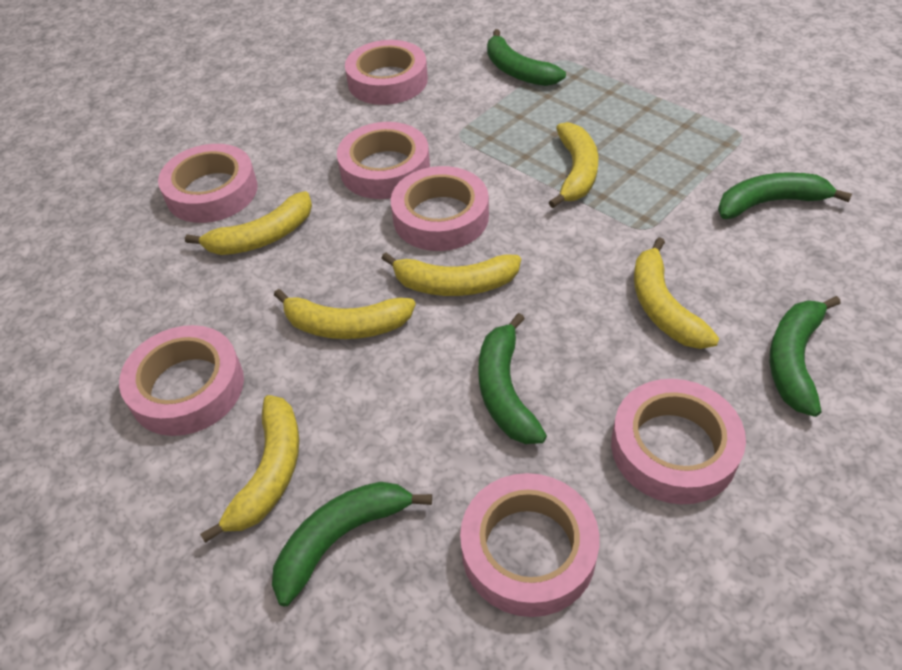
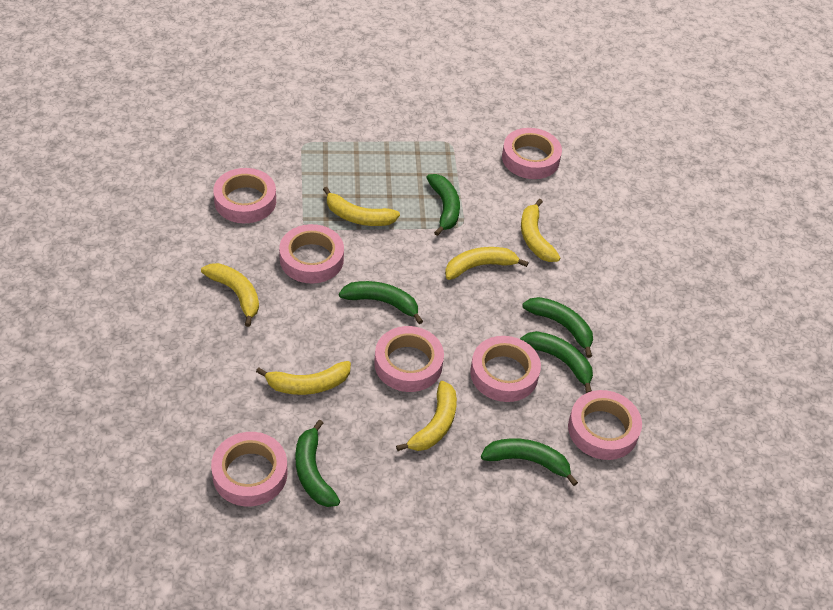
green banana: 5 -> 6

